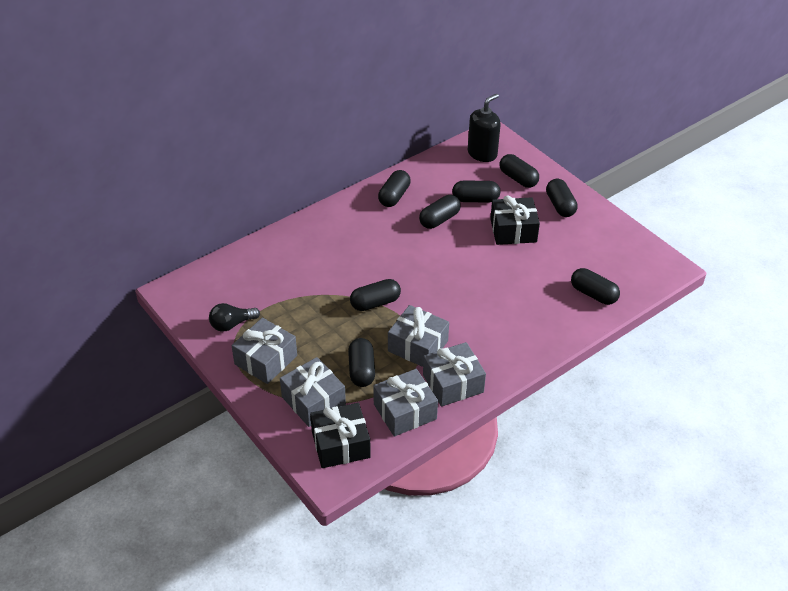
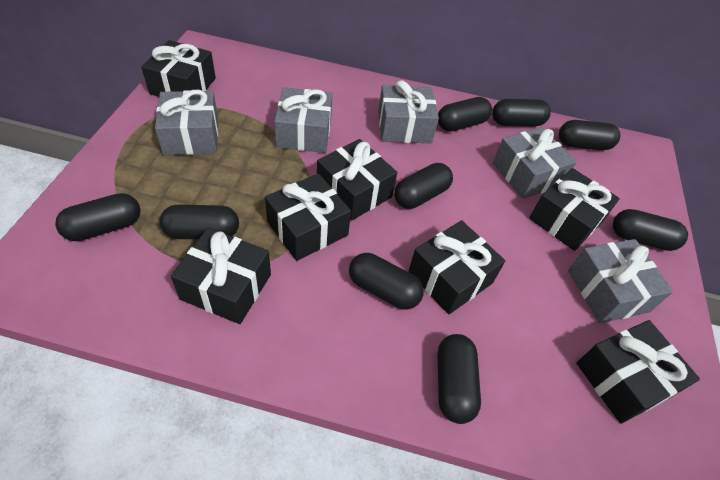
black capsule: 8 -> 9
black gift: 2 -> 7
black light bulb: 1 -> 0
black soap dispenser: 1 -> 0

